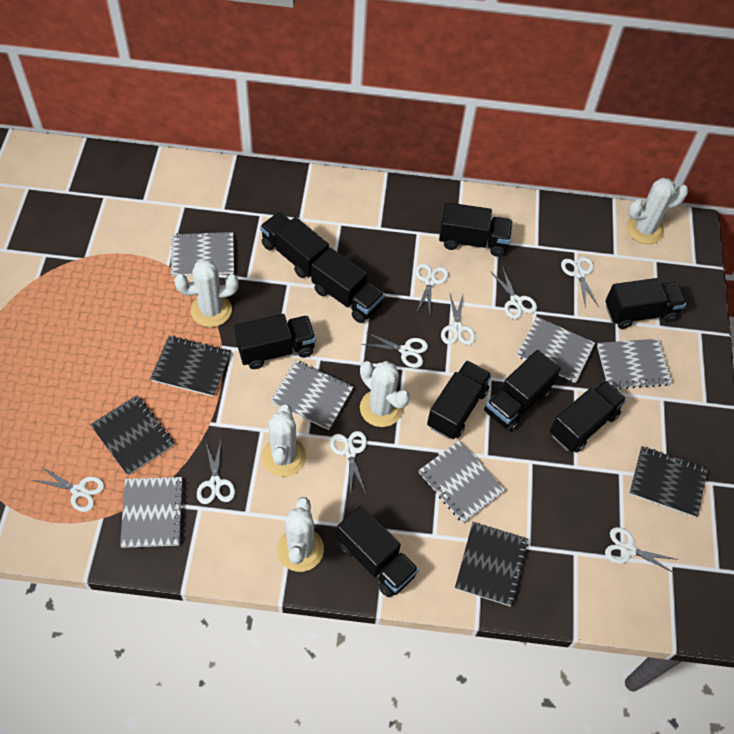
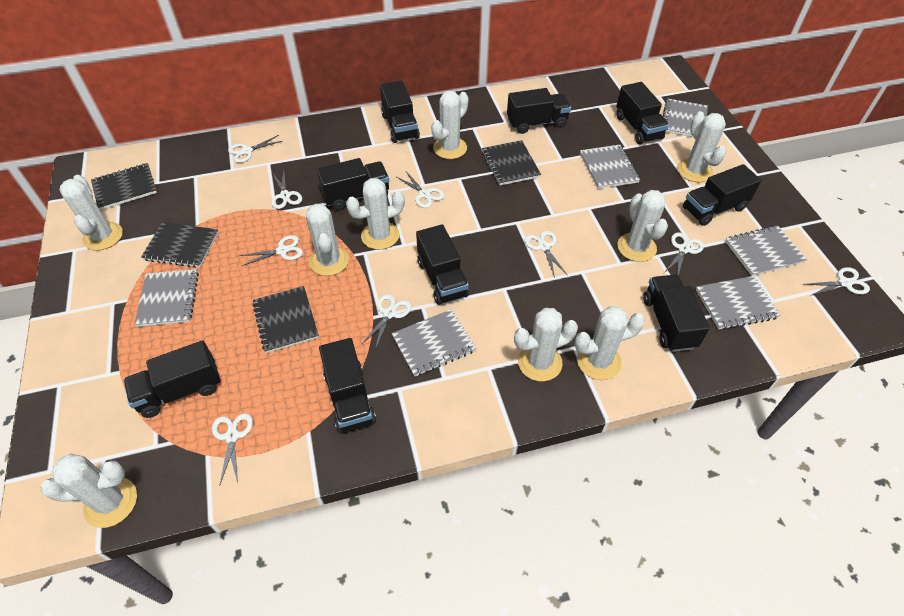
white cactus: 5 -> 9

